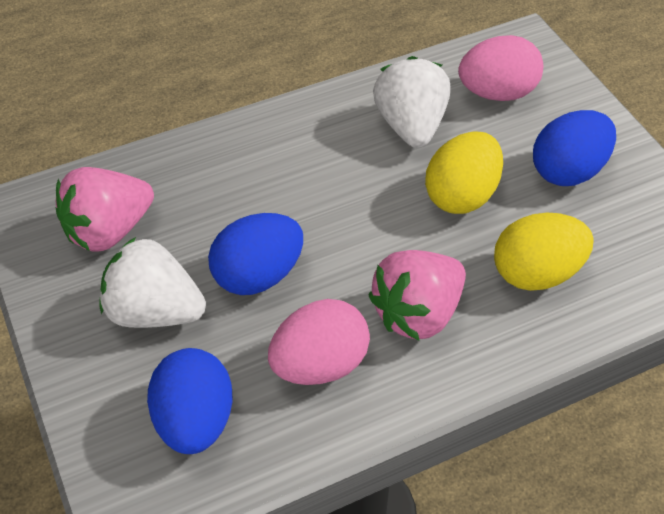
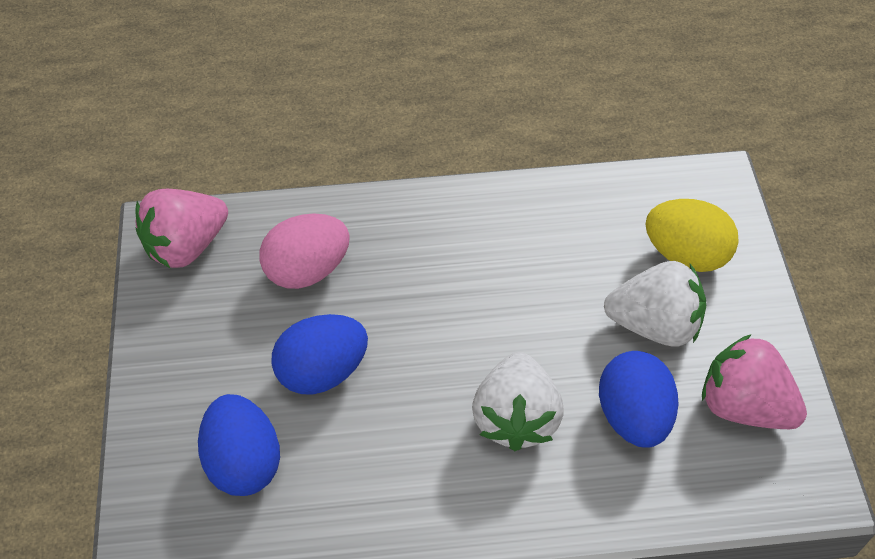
pink egg: 2 -> 1
yellow egg: 2 -> 1

